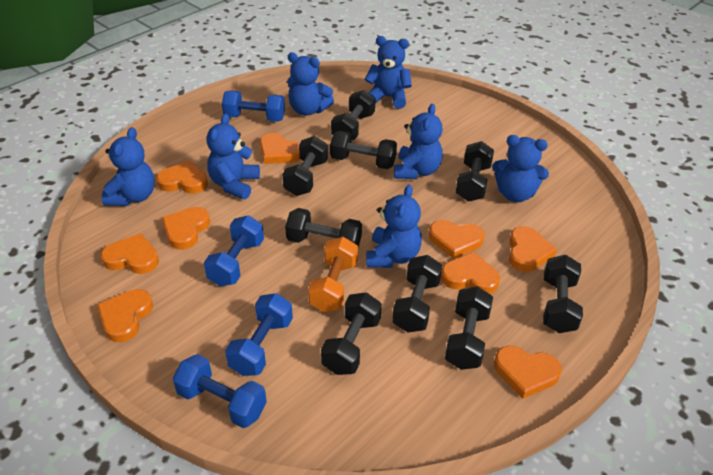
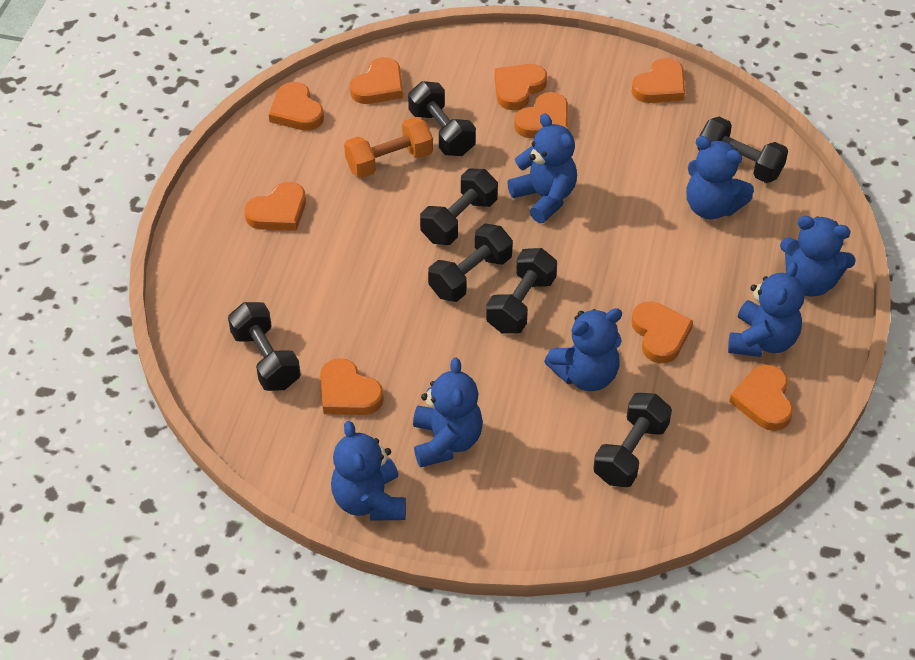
black dumbbell: 9 -> 7
blue dumbbell: 4 -> 0

